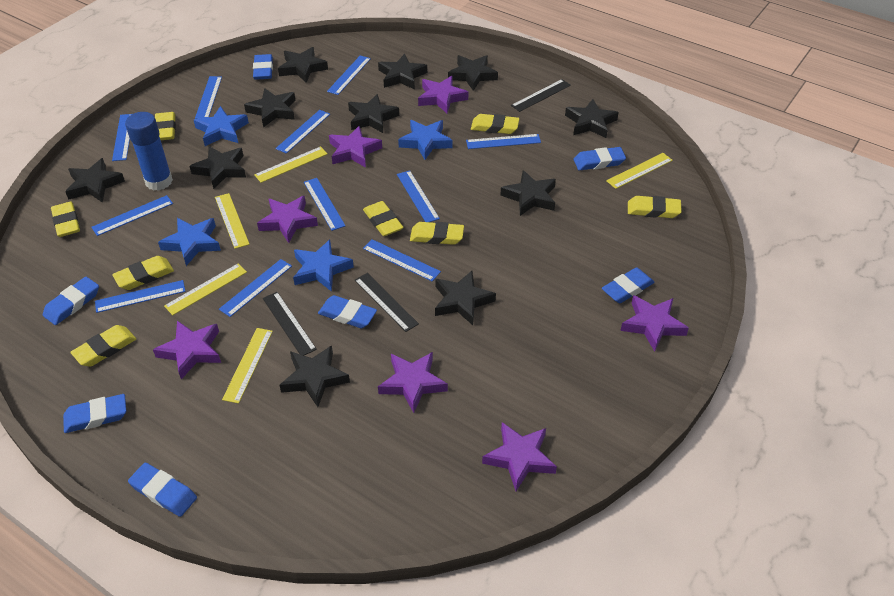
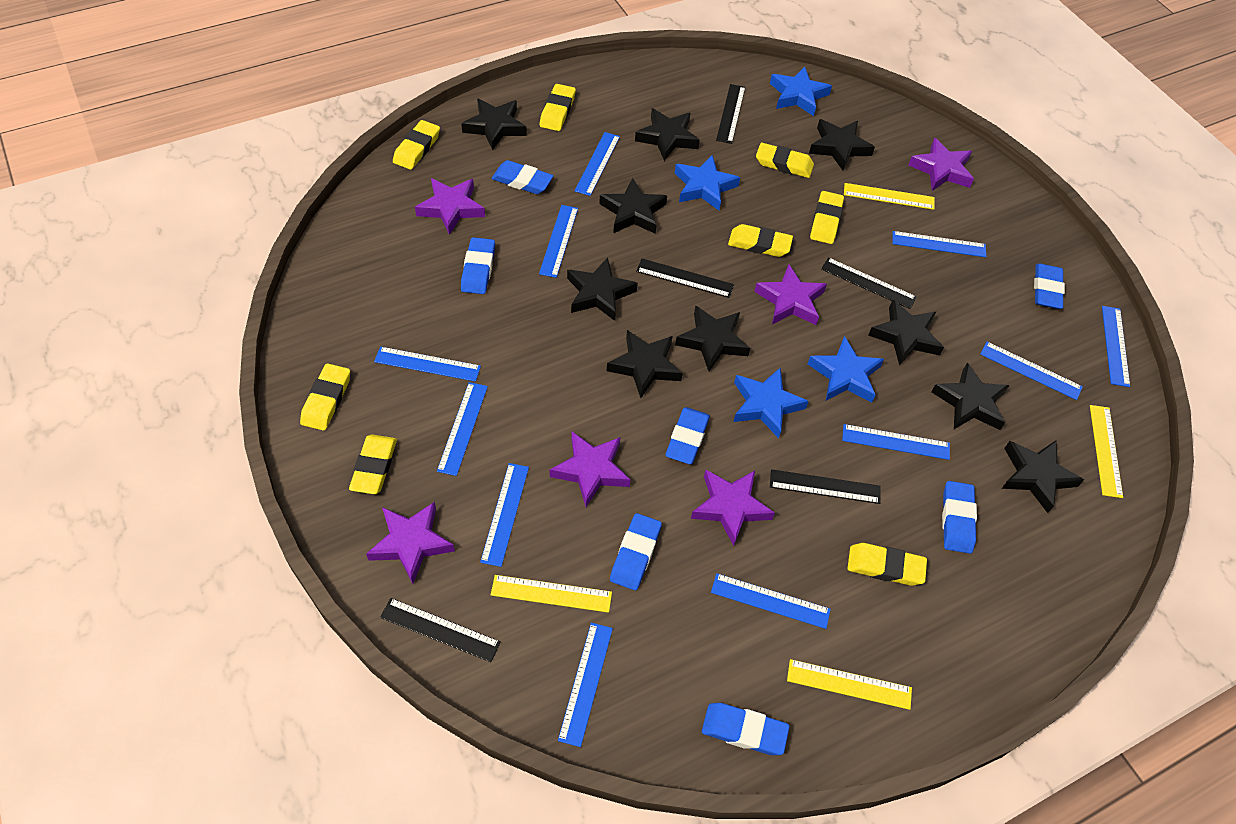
black ruler: 3 -> 5
black star: 11 -> 10
blue glue stick: 1 -> 0
purple star: 7 -> 6
yellow ruler: 5 -> 4

